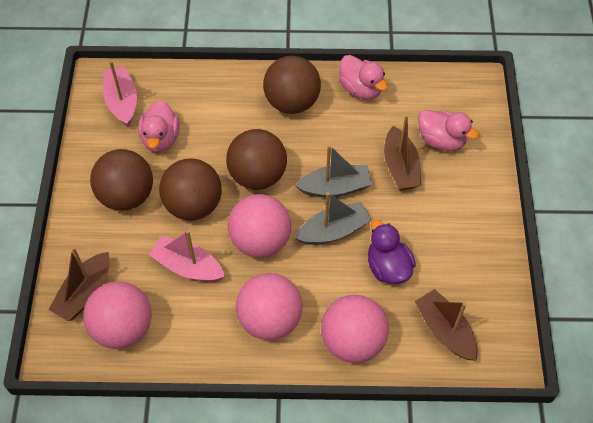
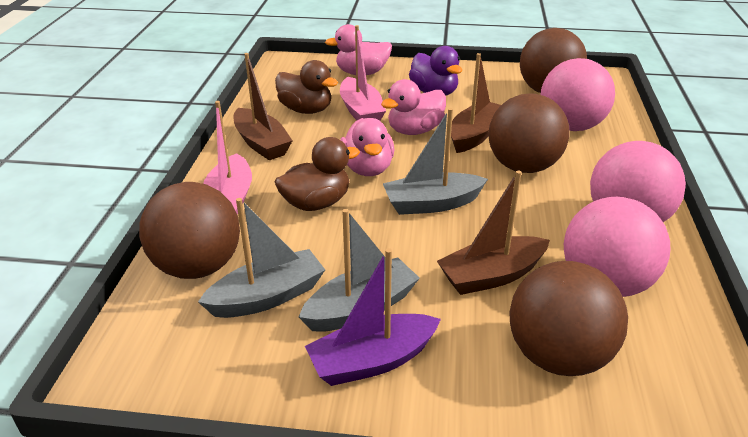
brown duck: 0 -> 2
grey boat: 2 -> 3
pink ball: 4 -> 3
purple boat: 0 -> 1

